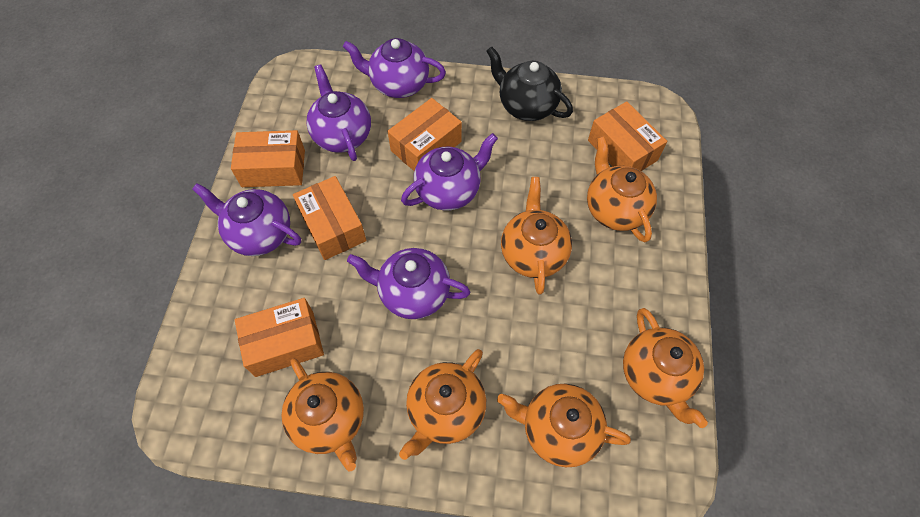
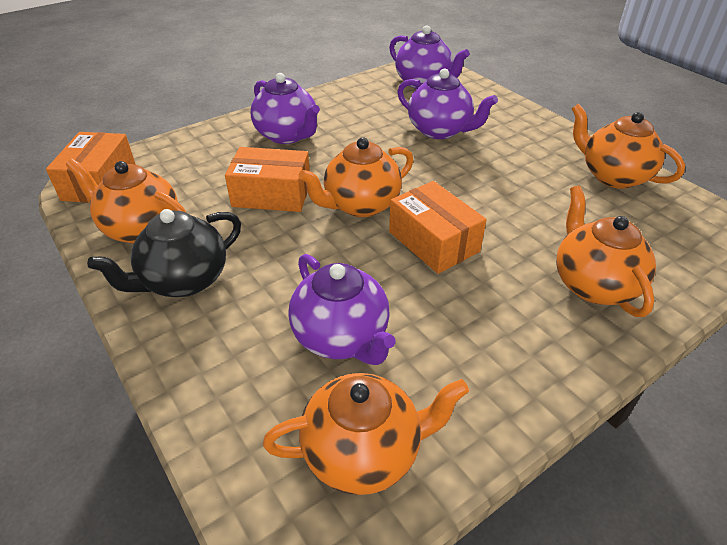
orange box: 5 -> 3
orange teapot: 6 -> 5
purple teapot: 5 -> 4

